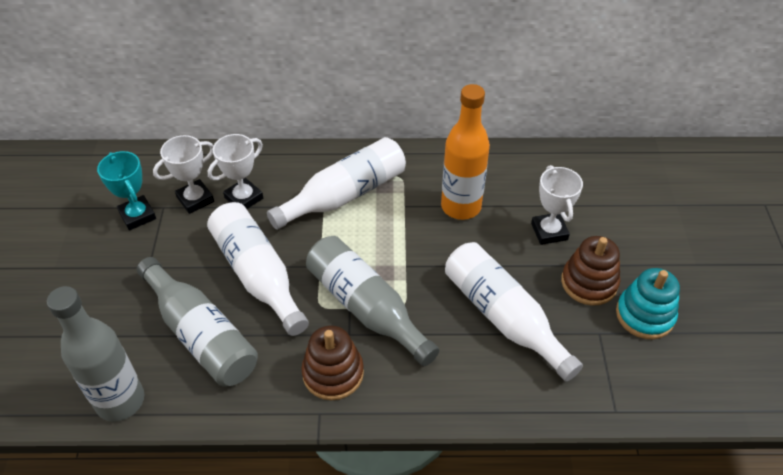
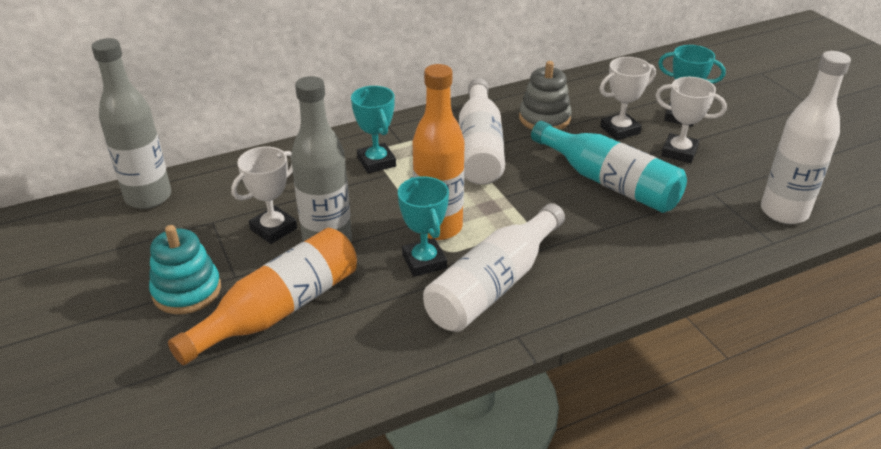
brown stacking toy: 2 -> 0
grey bottle: 3 -> 2
grey stacking toy: 0 -> 1
orange bottle: 1 -> 2
turquoise bottle: 0 -> 1
turquoise trophy: 1 -> 3

